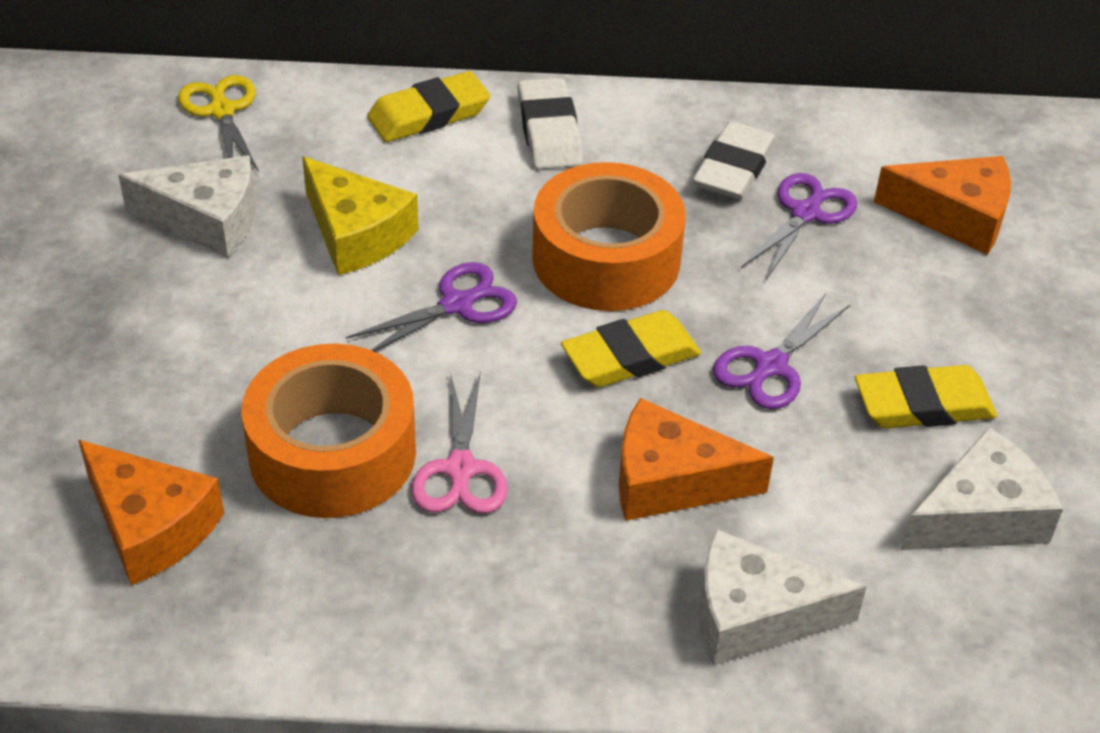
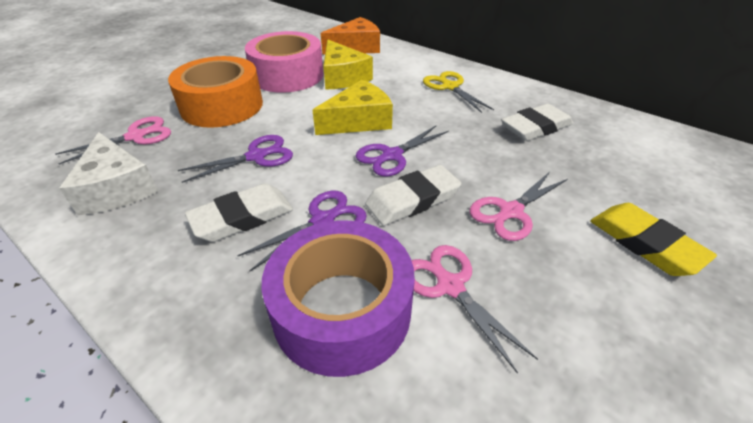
orange cheese: 3 -> 1
orange tape: 2 -> 1
pink scissors: 1 -> 3
pink tape: 0 -> 1
purple tape: 0 -> 1
white cheese: 3 -> 1
white eraser: 2 -> 3
yellow cheese: 1 -> 2
yellow eraser: 3 -> 1

